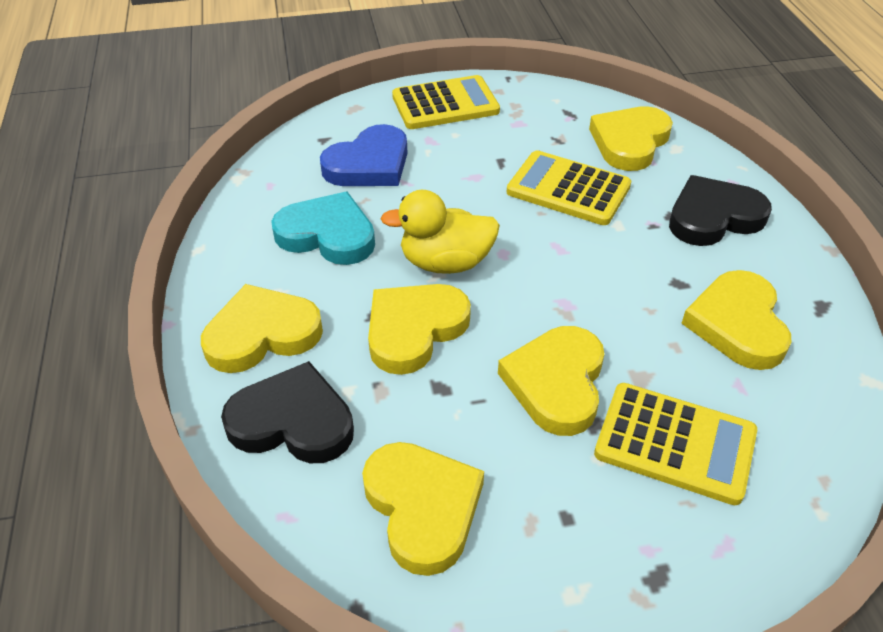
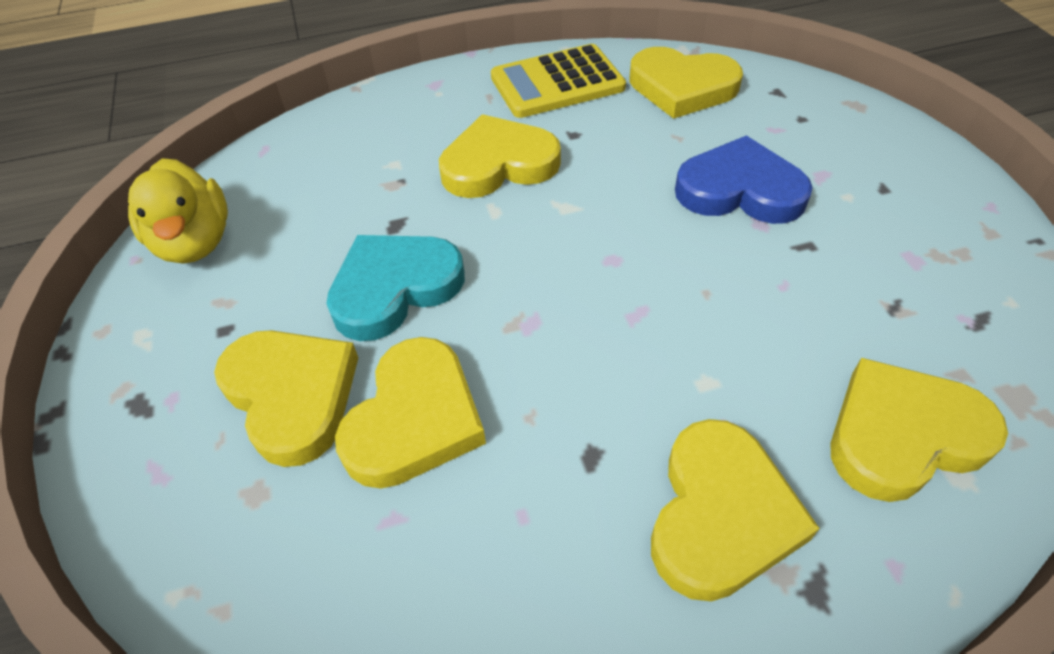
black heart: 2 -> 0
yellow calculator: 3 -> 1

